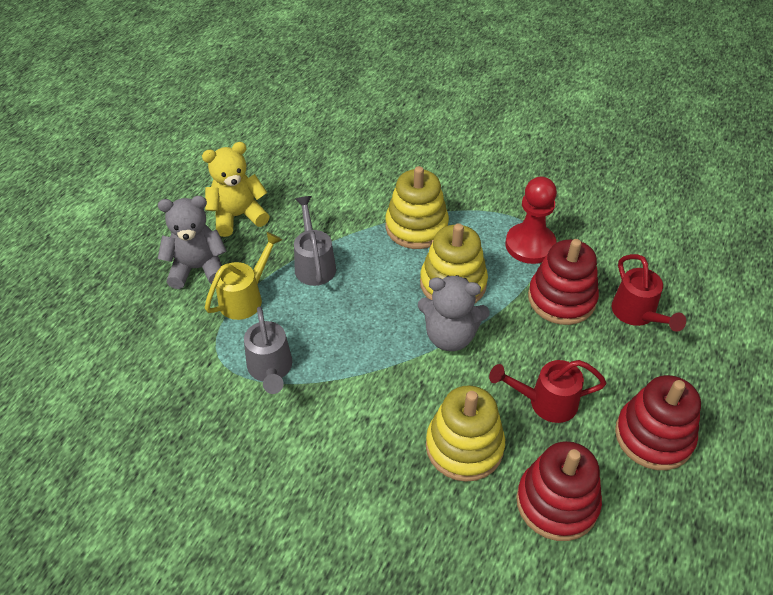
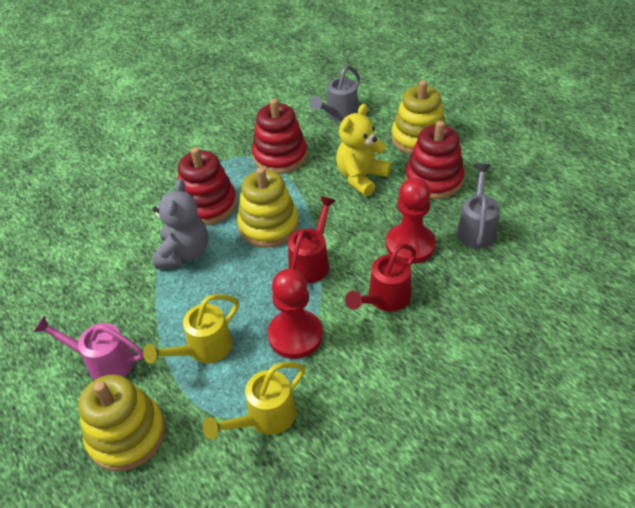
grey teddy bear: 2 -> 1
pink watering can: 0 -> 1
red pawn: 1 -> 2
yellow watering can: 1 -> 2

